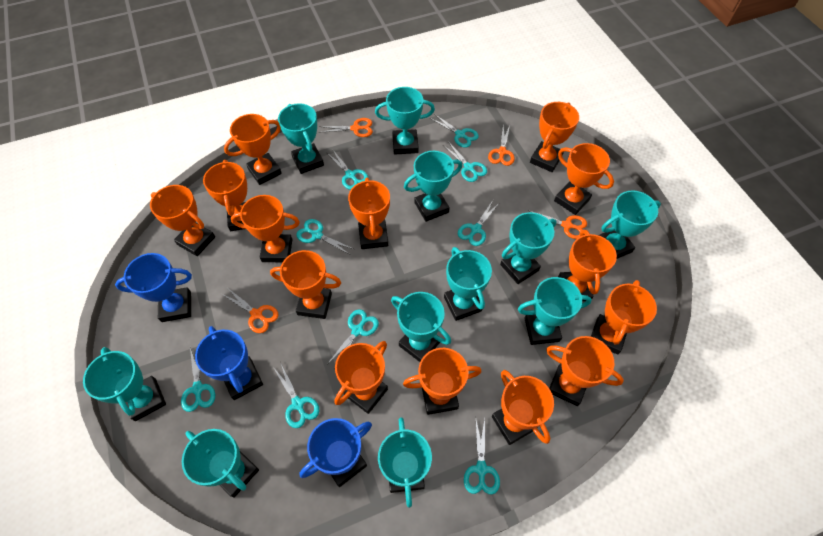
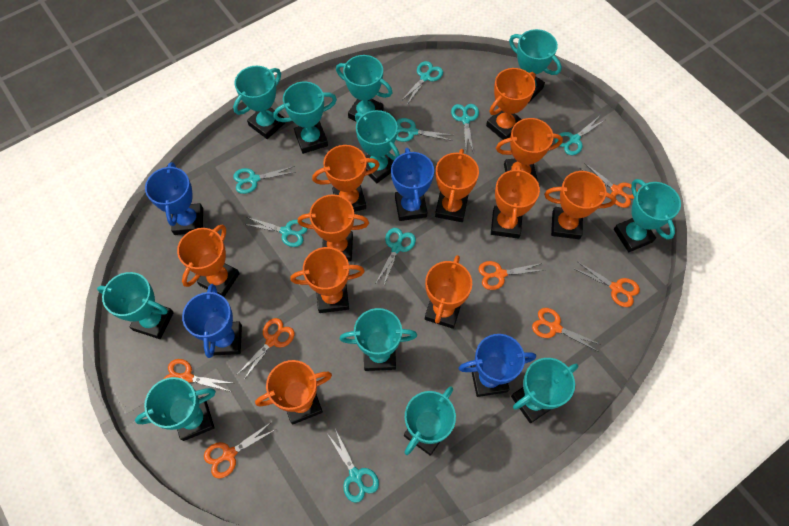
blue trophy: 3 -> 4
orange scissors: 4 -> 7
orange trophy: 14 -> 11
turquoise scissors: 9 -> 8

